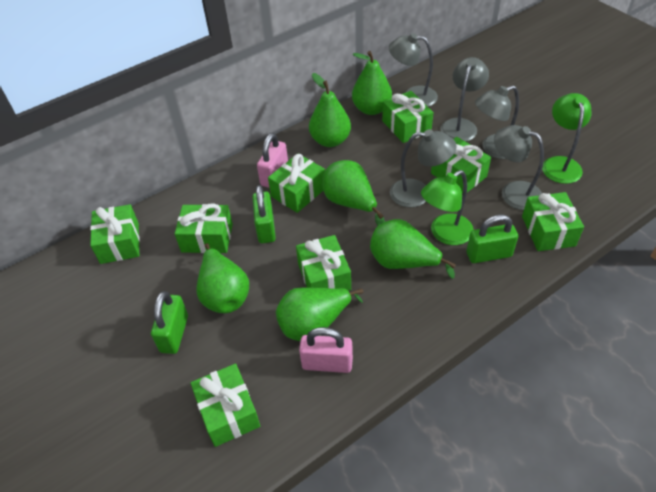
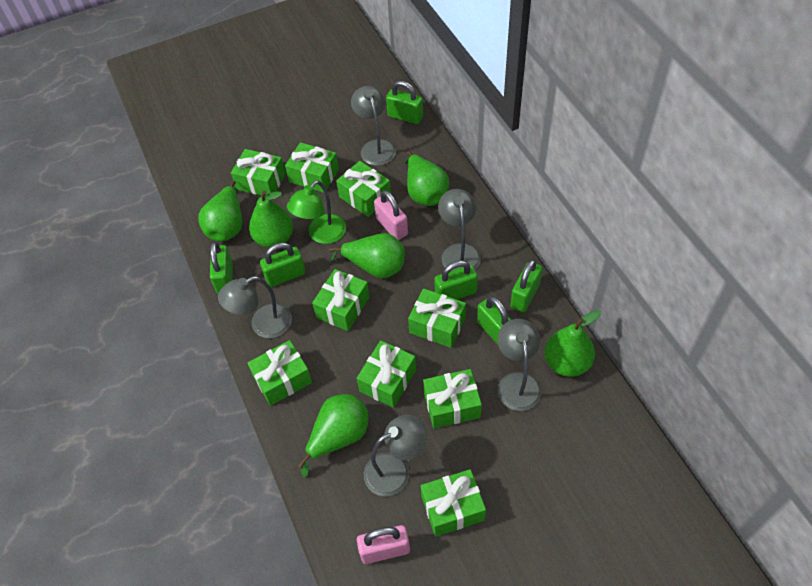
green gift: 8 -> 9
green lamp: 2 -> 1
green padlock: 3 -> 6

